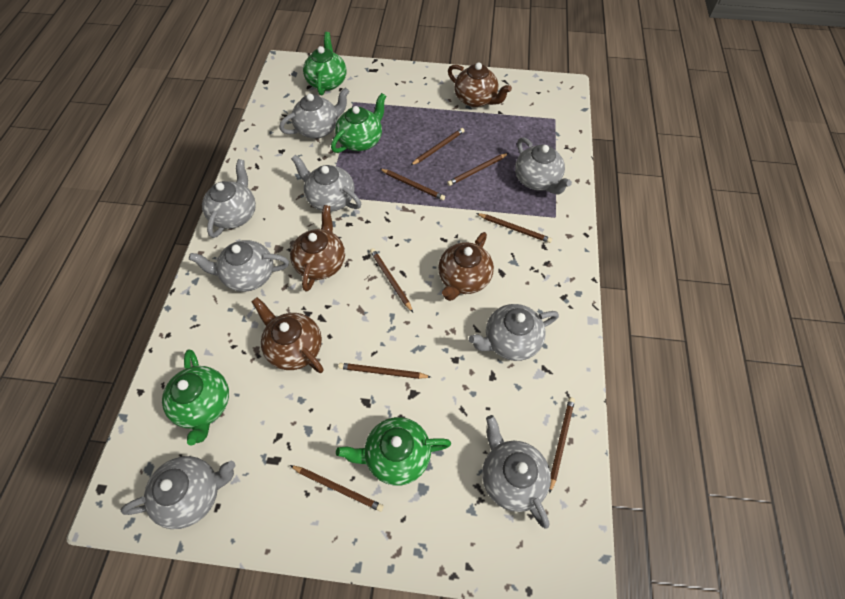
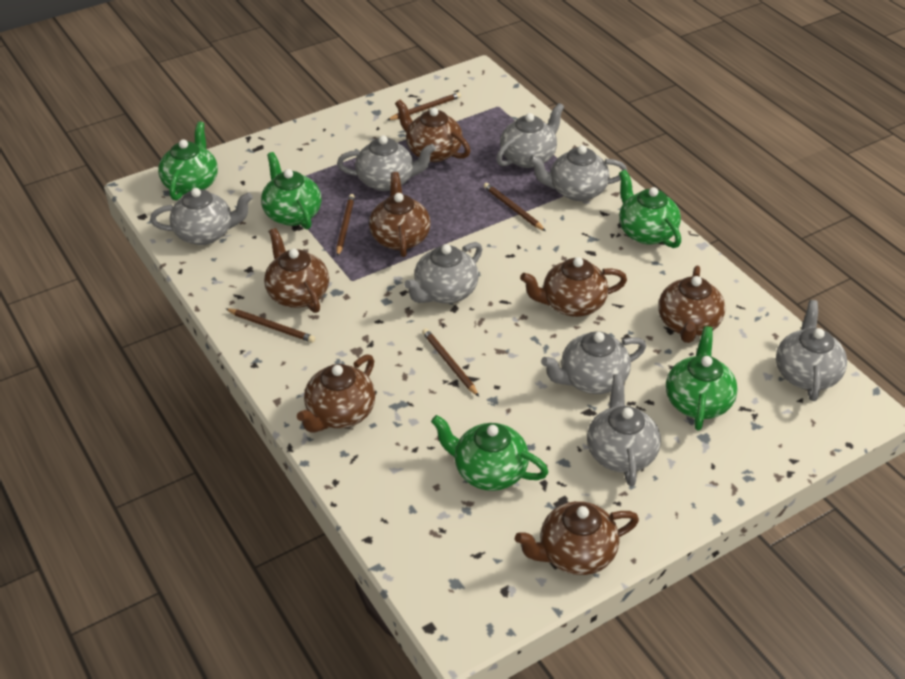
brown pencil: 8 -> 5
brown teapot: 4 -> 7
green teapot: 4 -> 5

